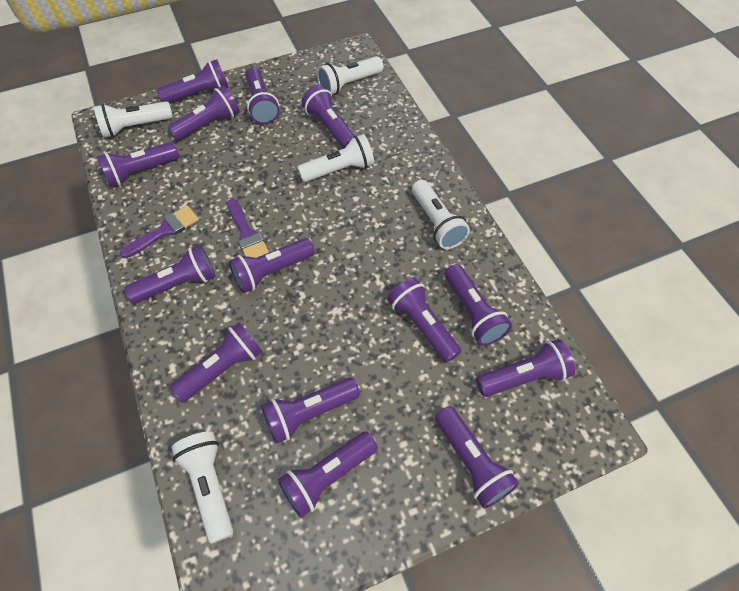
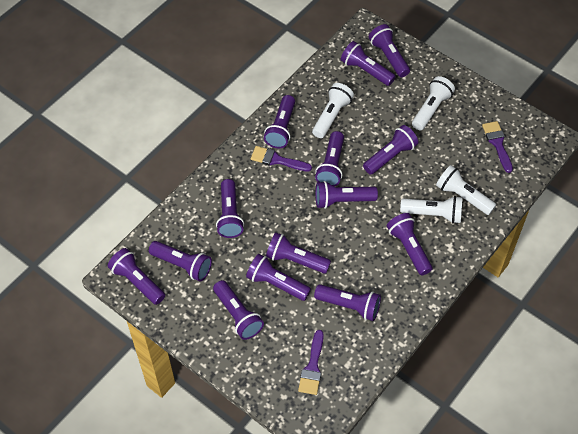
purple brush: 2 -> 3
white flashlight: 5 -> 4

